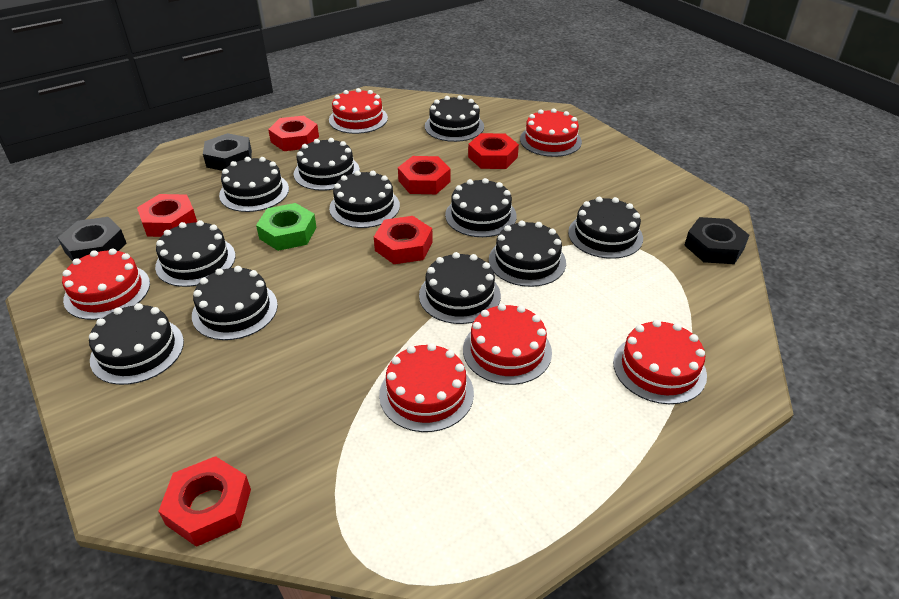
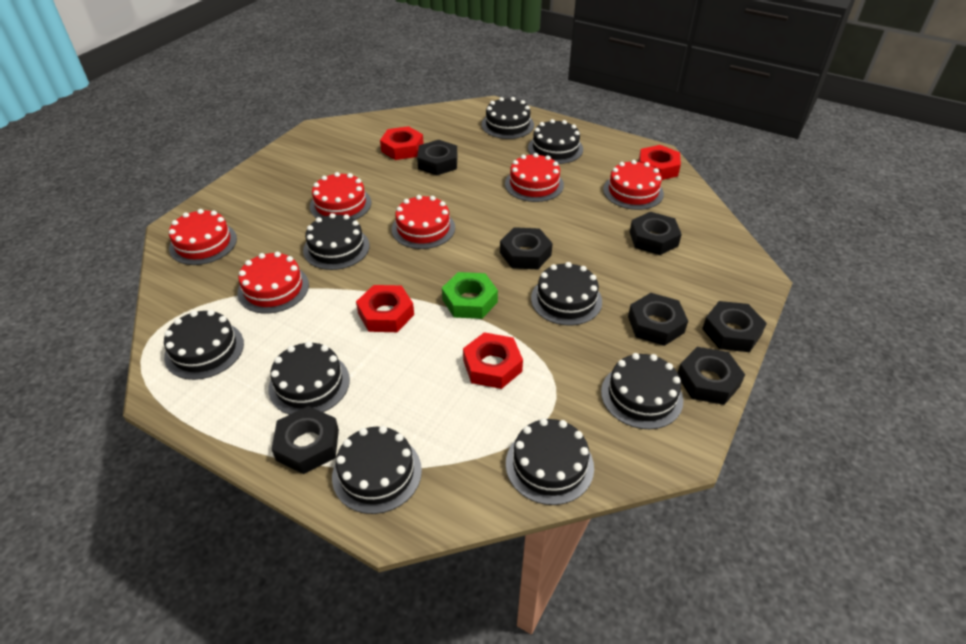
black cake: 11 -> 9
black nut: 3 -> 7
red nut: 6 -> 4

